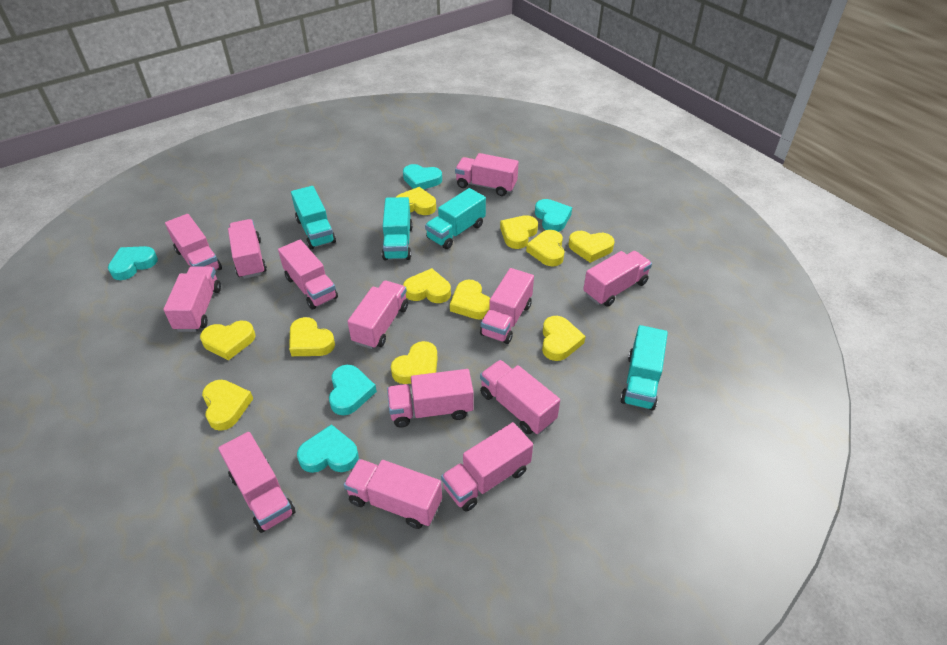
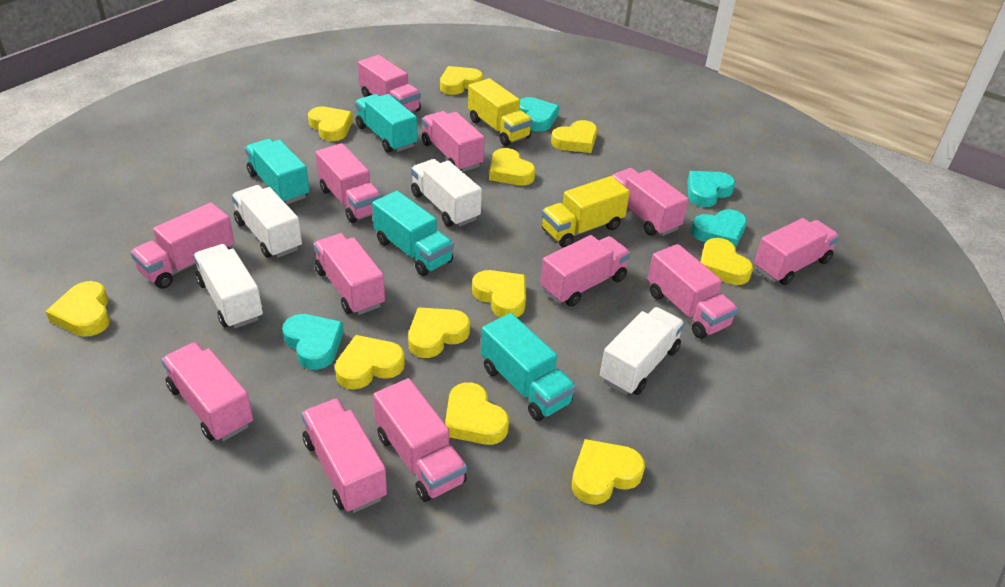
pink truck: 13 -> 12
turquoise heart: 5 -> 4
white truck: 0 -> 4
yellow truck: 0 -> 2

